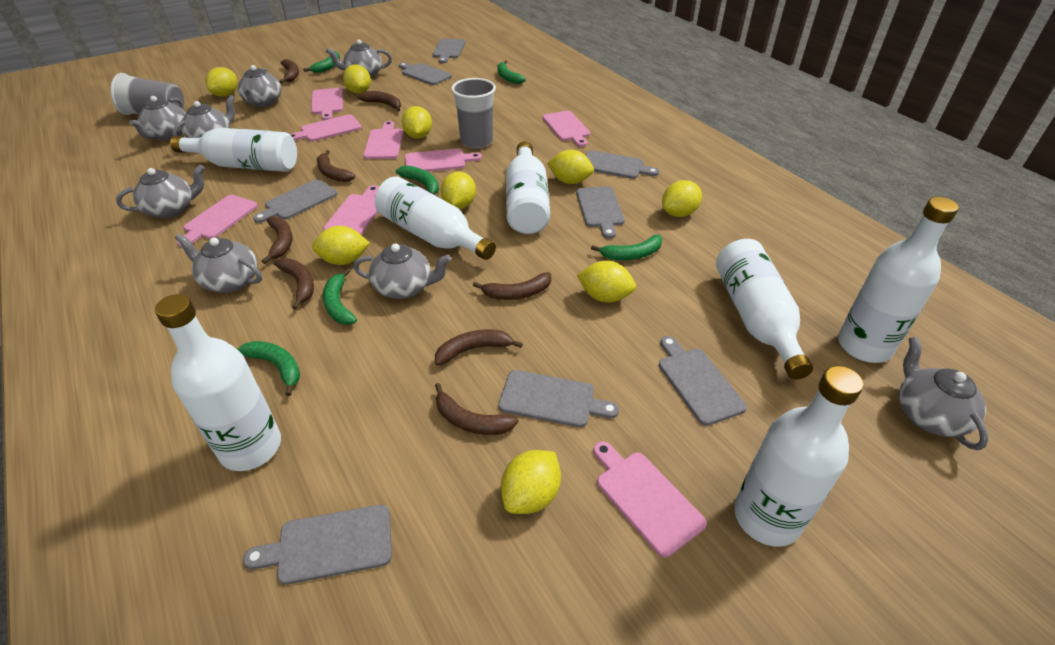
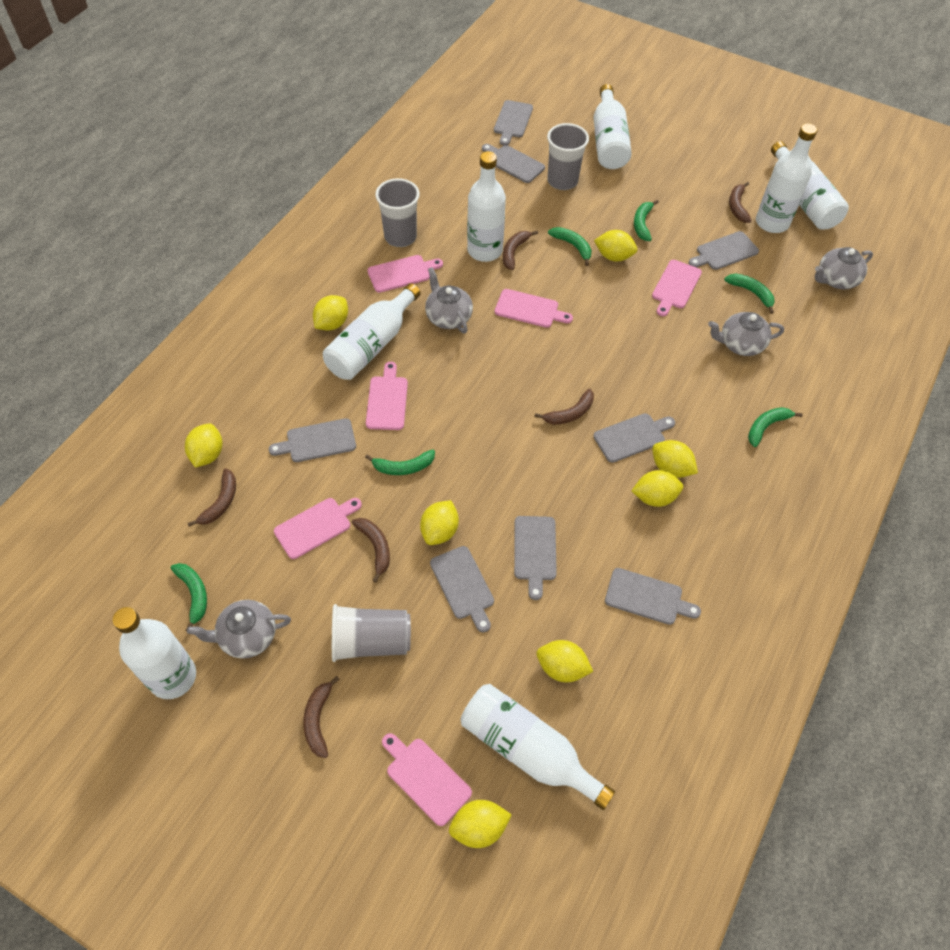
brown banana: 8 -> 6
grey cup: 2 -> 3
grey teapot: 8 -> 4
pink cutting board: 8 -> 6
yellow lemon: 9 -> 8

